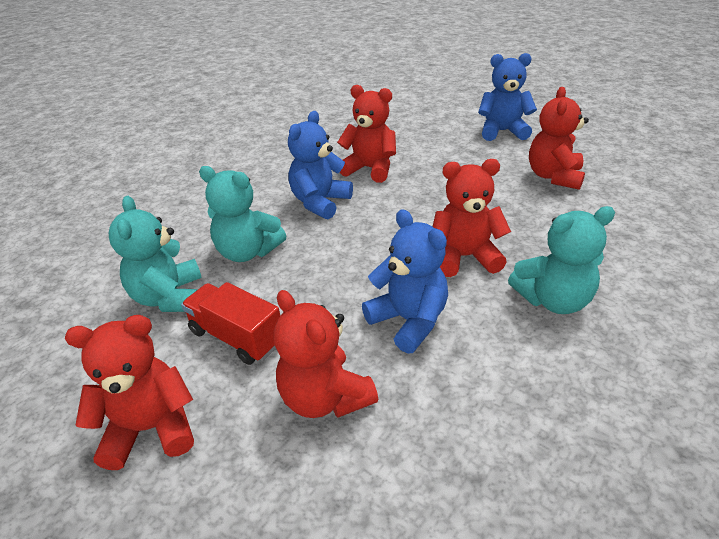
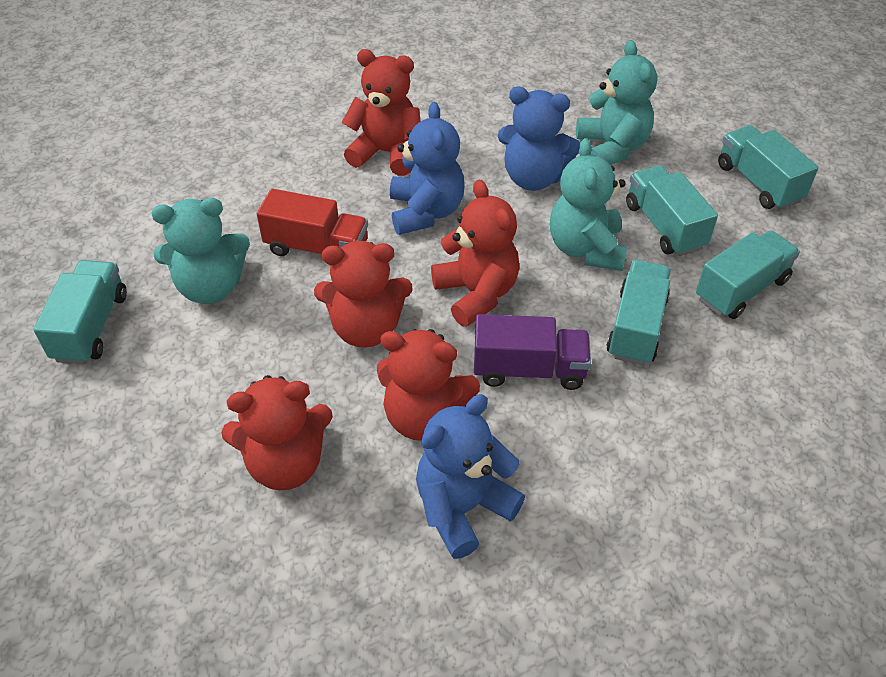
purple truck: 0 -> 1
turquoise truck: 0 -> 5

